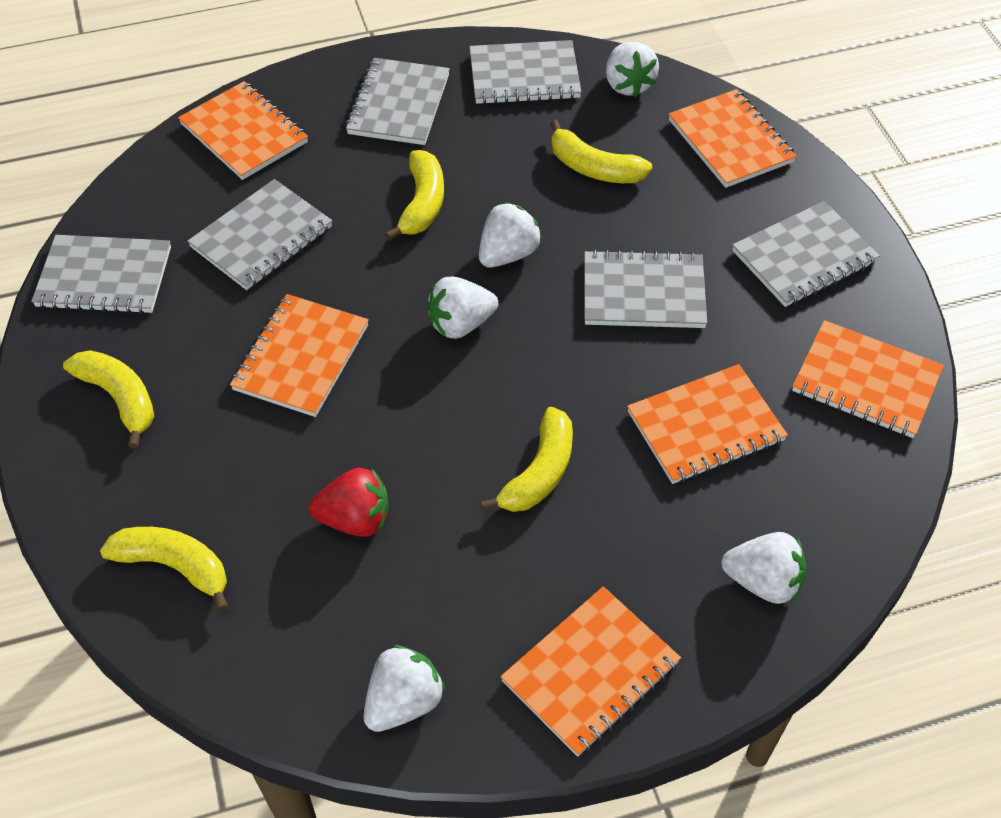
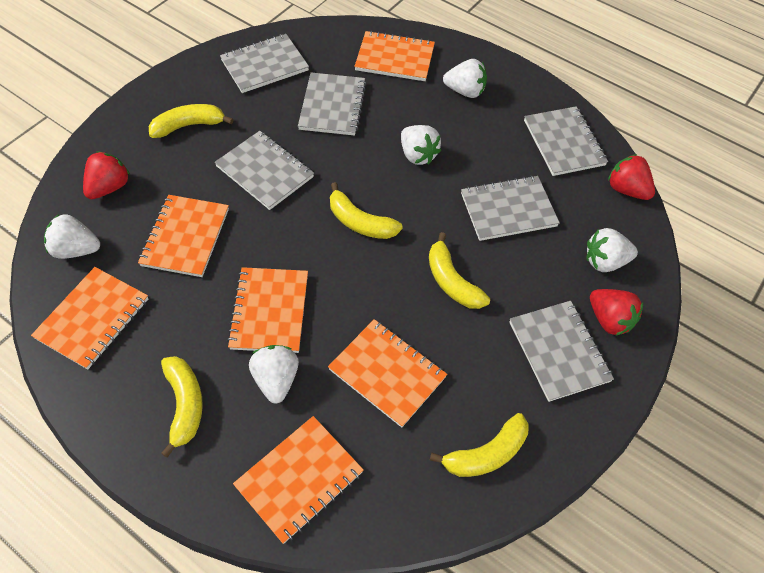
red strawberry: 1 -> 3

